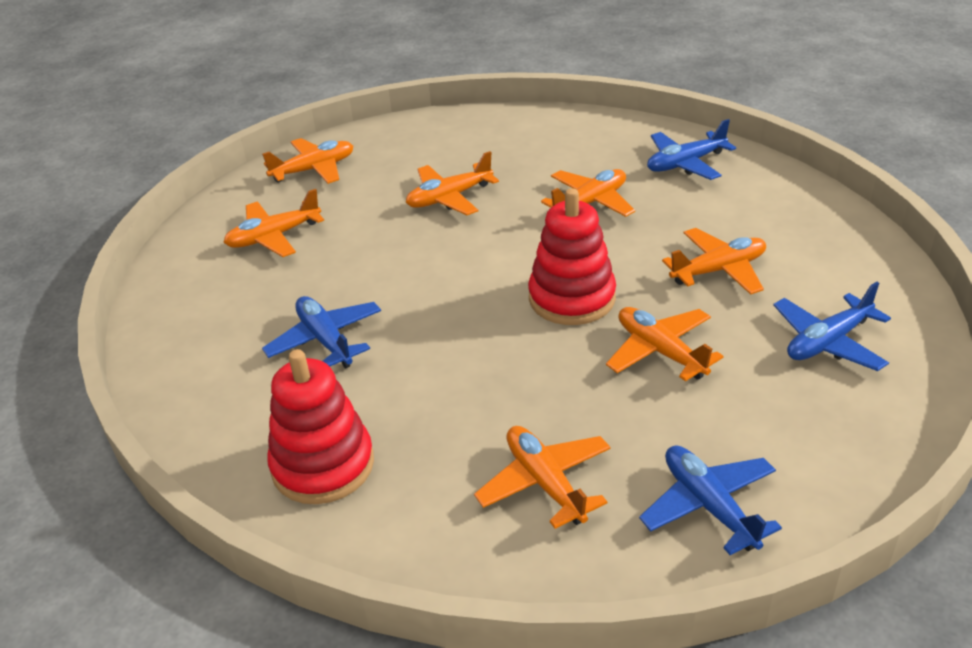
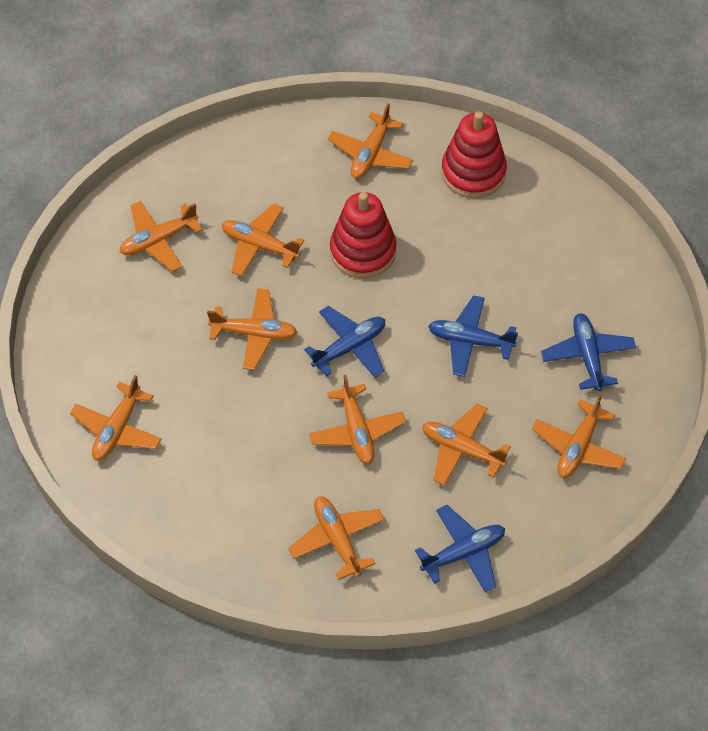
orange plane: 7 -> 9

